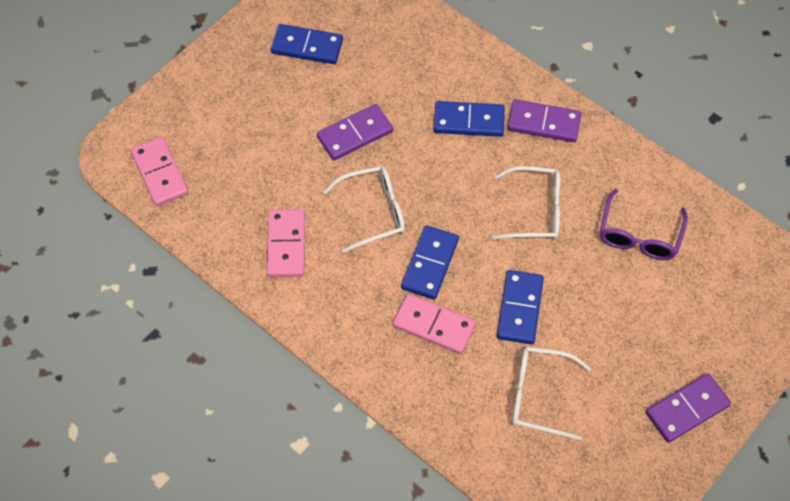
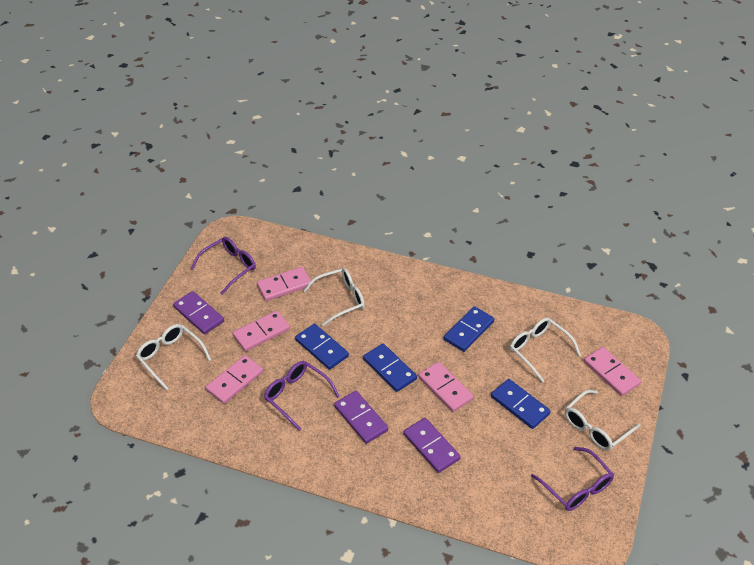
pink domino: 3 -> 5
purple glasses: 1 -> 3
white glasses: 3 -> 4

